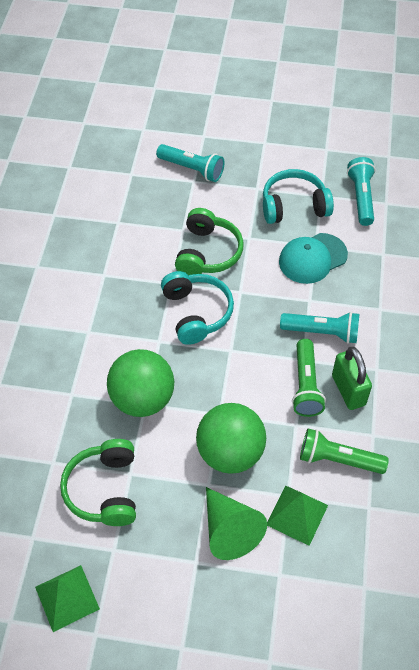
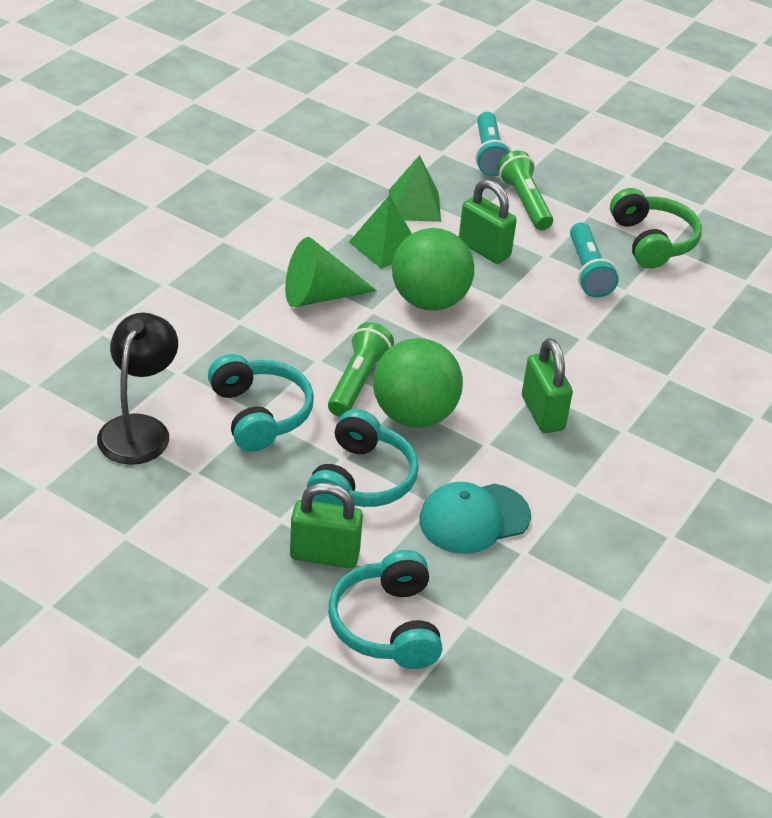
black lamp: 0 -> 1
green headphones: 2 -> 1
green padlock: 1 -> 3
turquoise flashlight: 3 -> 2
turquoise headphones: 2 -> 3

